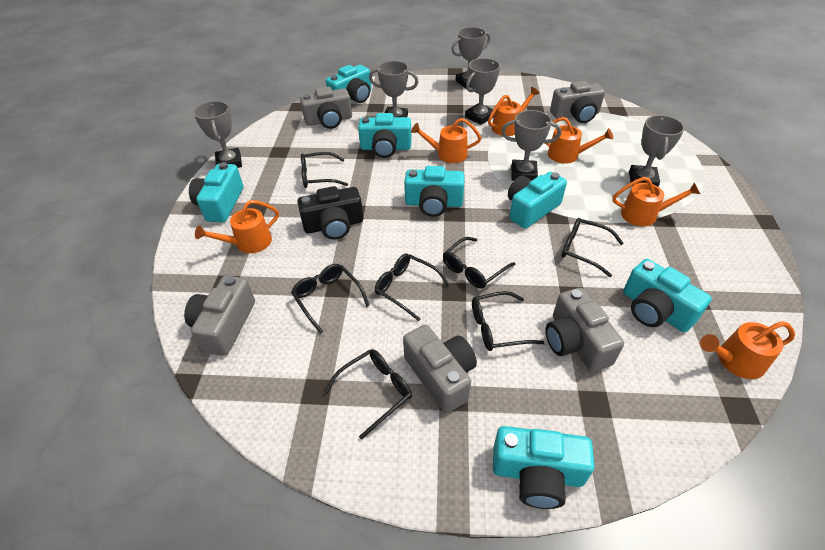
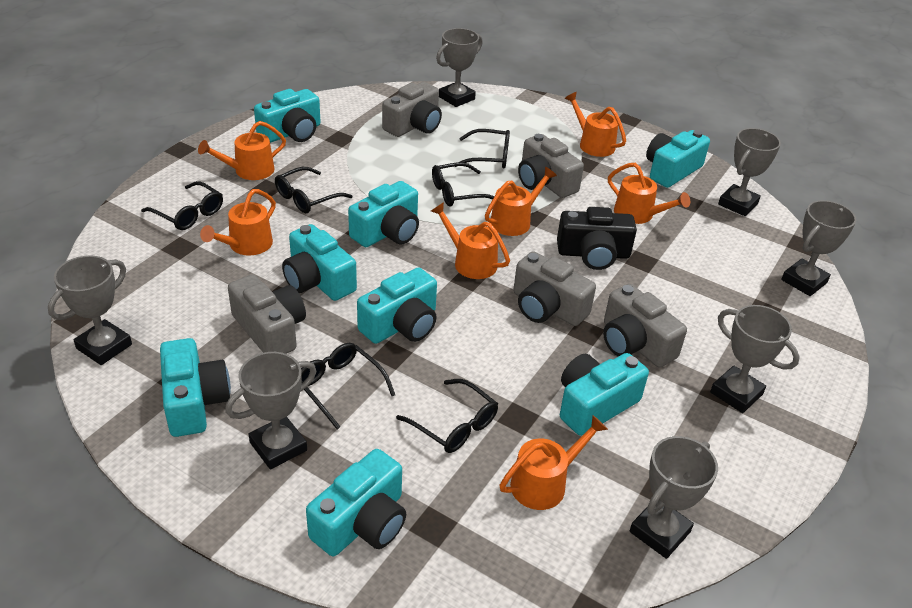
black glasses: 7 -> 6
grey trophy: 6 -> 7
orange watering can: 6 -> 7
turquoise camera: 7 -> 8

